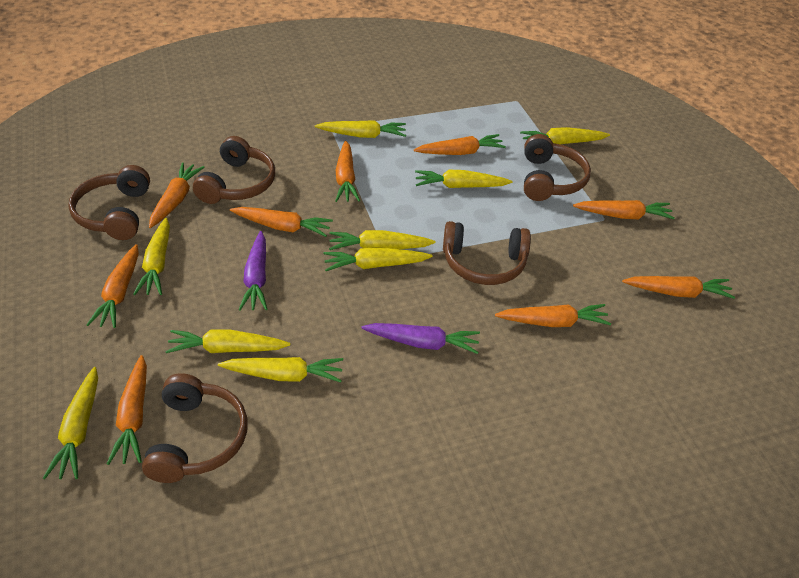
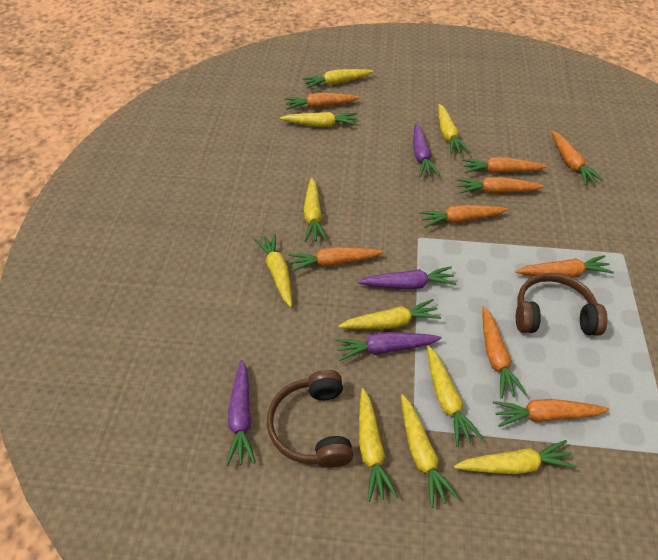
brown headphones: 5 -> 2
purple carrot: 2 -> 4
yellow carrot: 9 -> 10

